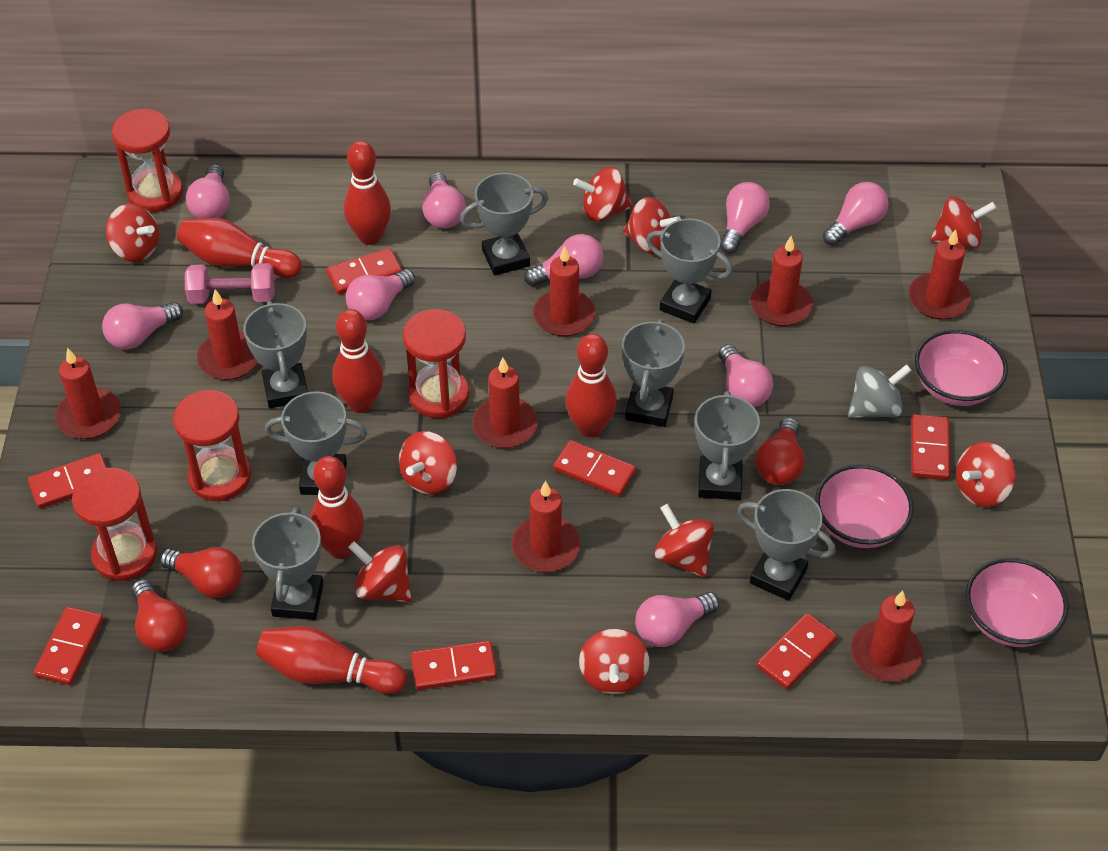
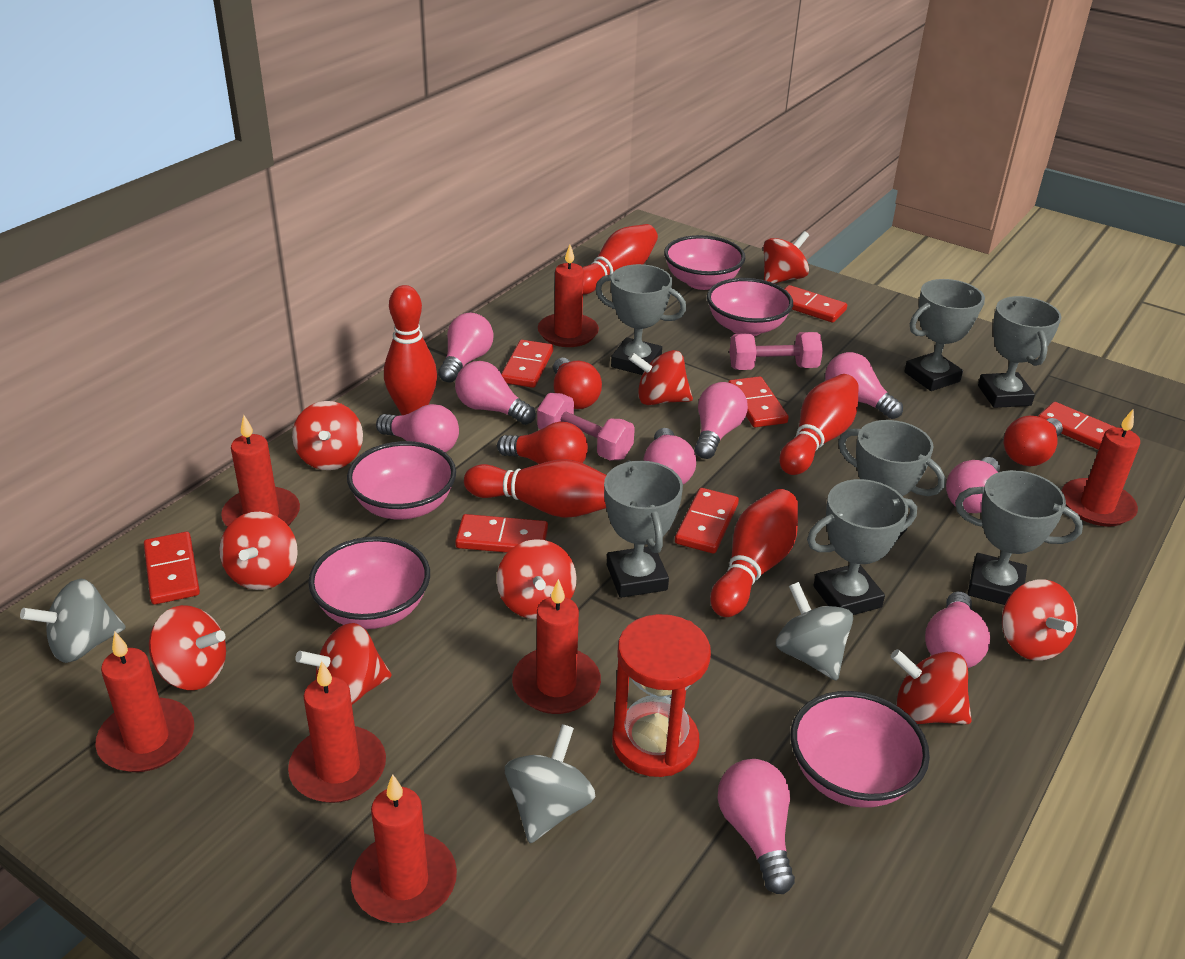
grey spinning top: 1 -> 3
grey trophy: 8 -> 7
pink bowl: 3 -> 5
pink dumbbell: 1 -> 2
red bowling pin: 6 -> 5
red candle: 8 -> 7
red hourglass: 4 -> 1

